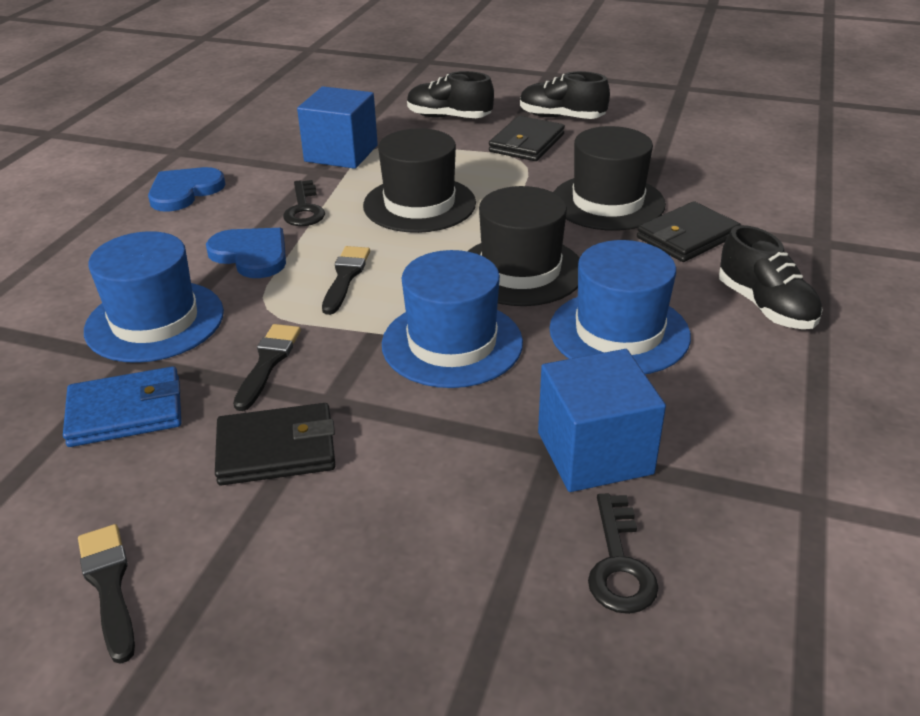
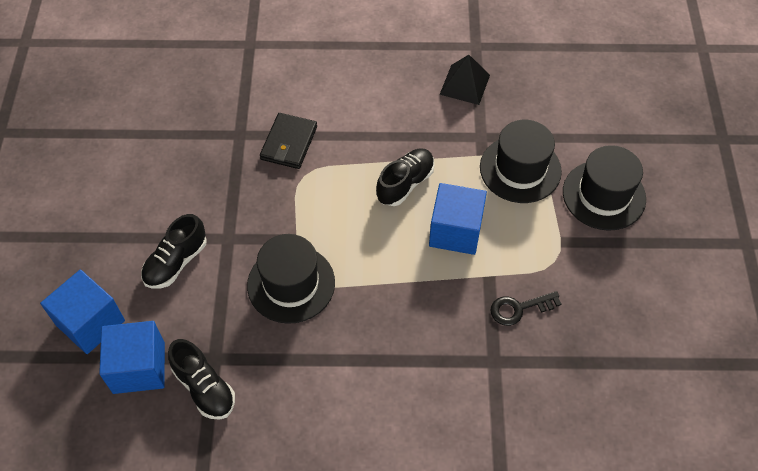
black brush: 3 -> 0
black key: 2 -> 1
black pyramid: 0 -> 1
black wallet: 3 -> 1
blue cube: 2 -> 3
blue hat: 3 -> 0
blue heart: 2 -> 0
blue wallet: 1 -> 0

